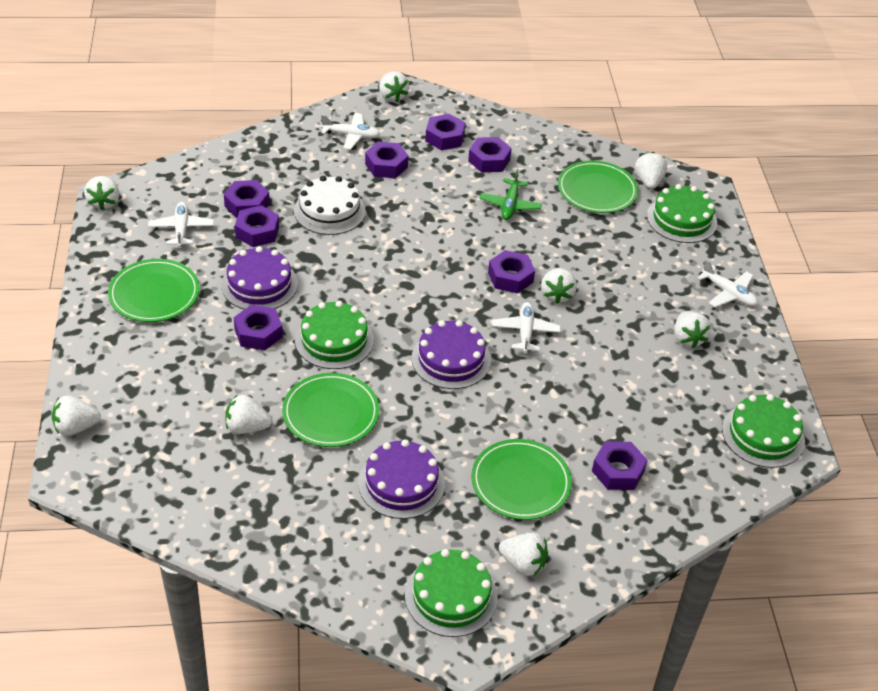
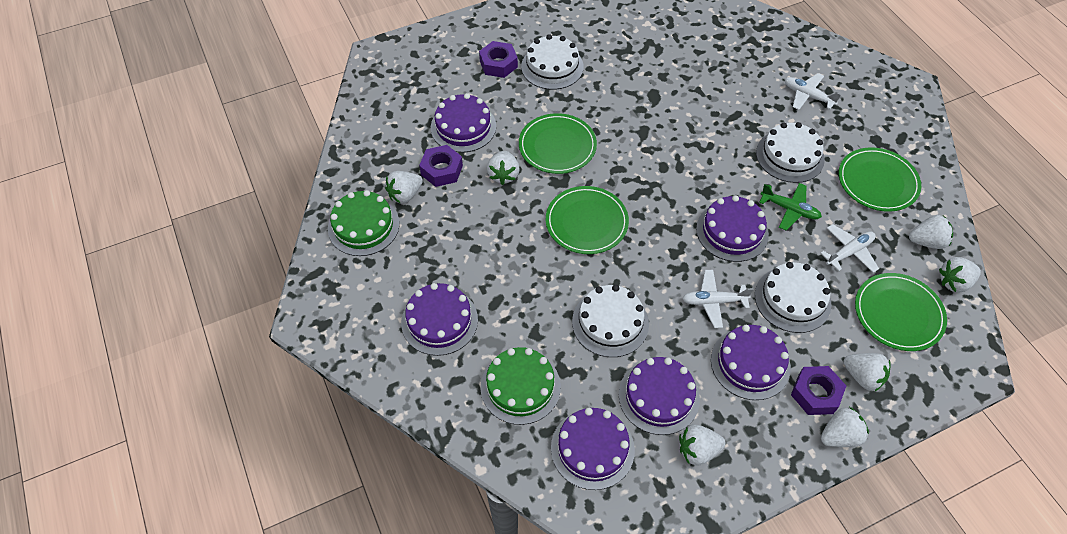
green cake: 4 -> 2
purple cake: 3 -> 6
purple nut: 8 -> 3
white cake: 1 -> 4
white plane: 4 -> 3
white strawberry: 8 -> 7

